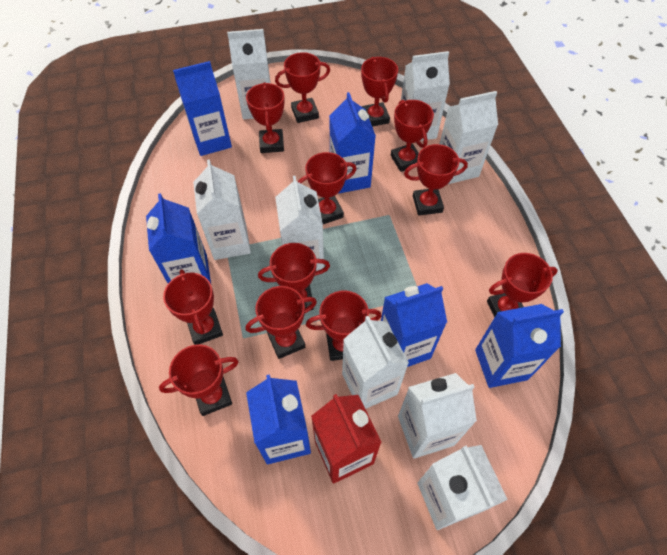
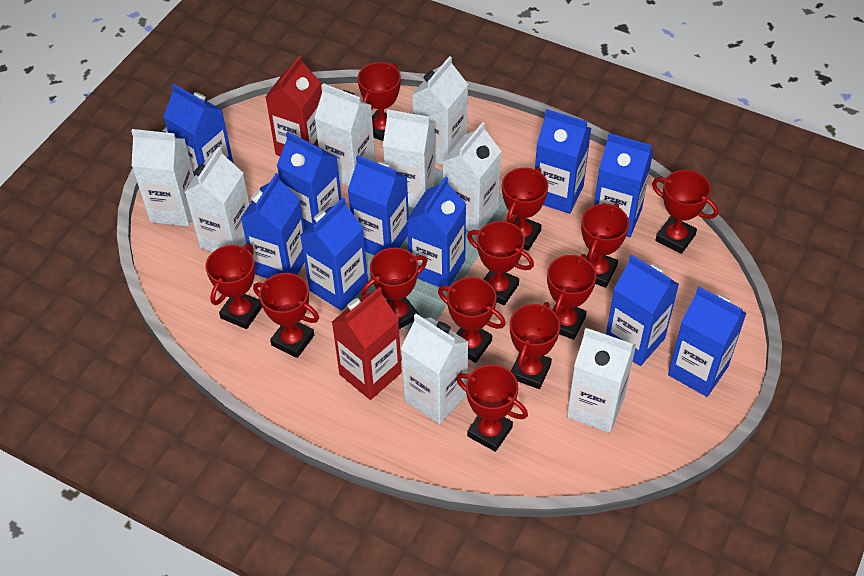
blue carton: 6 -> 10
red carton: 1 -> 2

